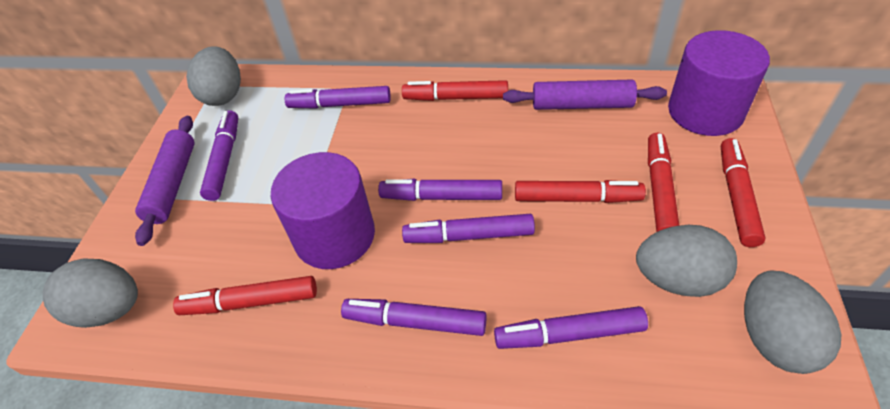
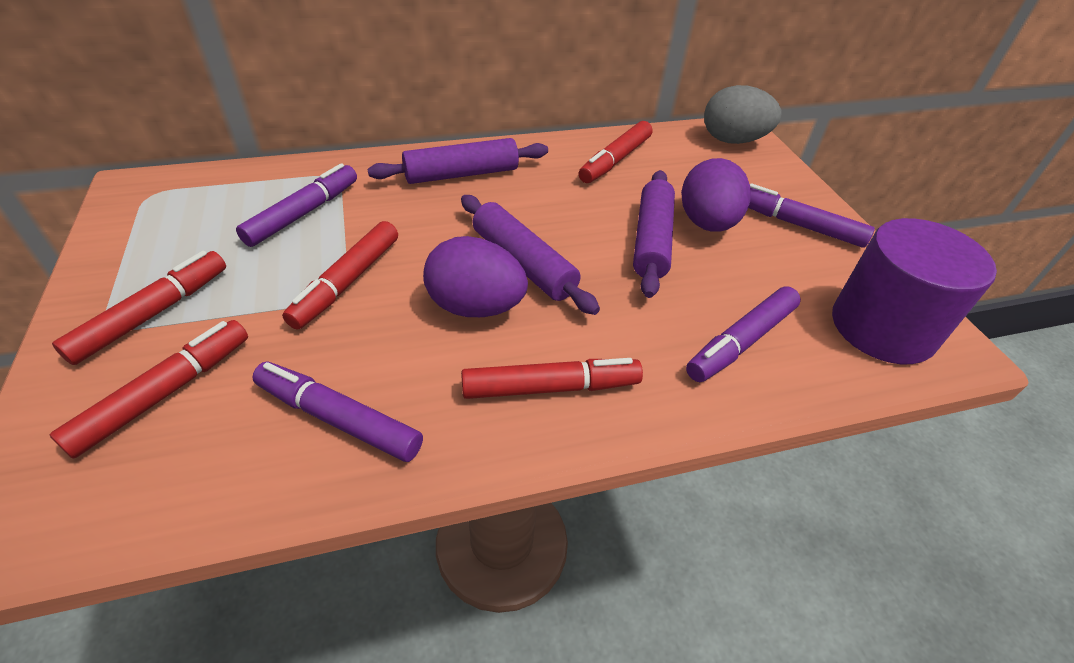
grey egg: 4 -> 1
purple cylinder: 2 -> 1
purple egg: 0 -> 2
purple marker: 6 -> 4
purple rolling pin: 2 -> 3

